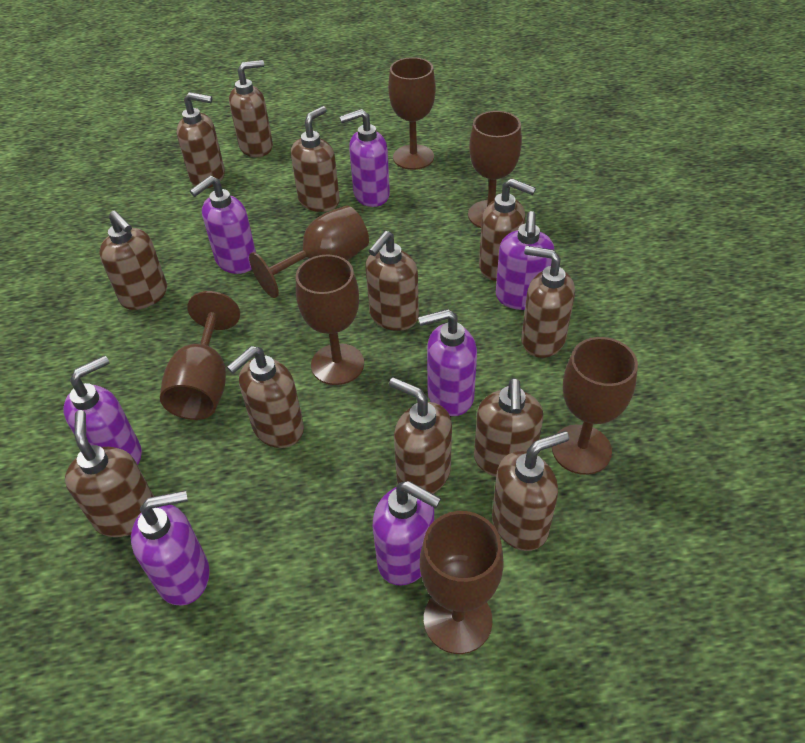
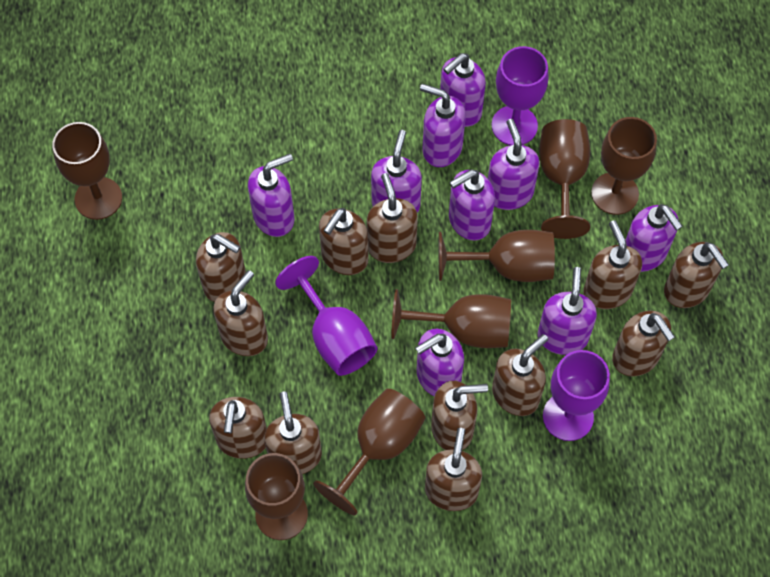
purple goblet: 0 -> 3
purple soap dispenser: 7 -> 9

